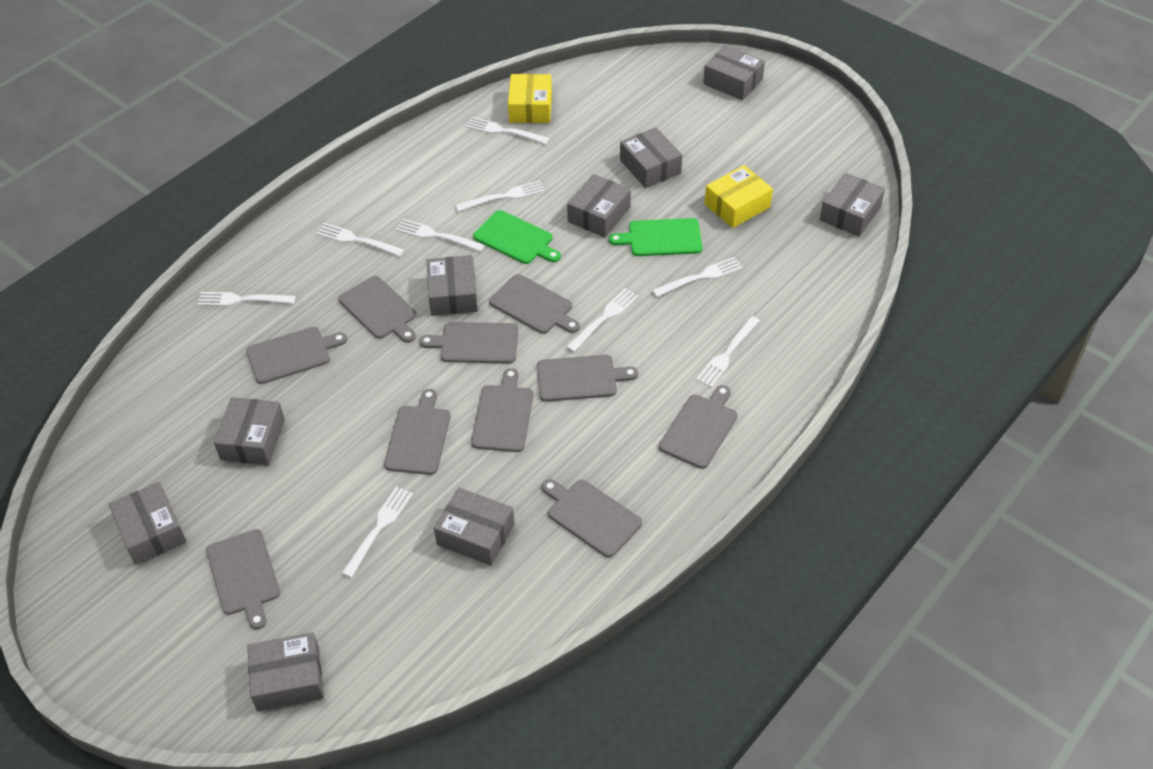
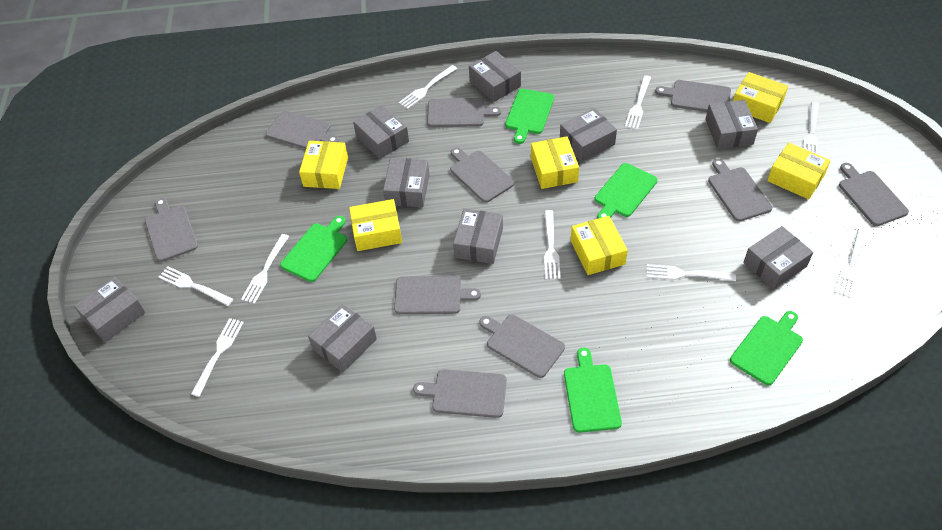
green cutting board: 2 -> 5
yellow box: 2 -> 6

